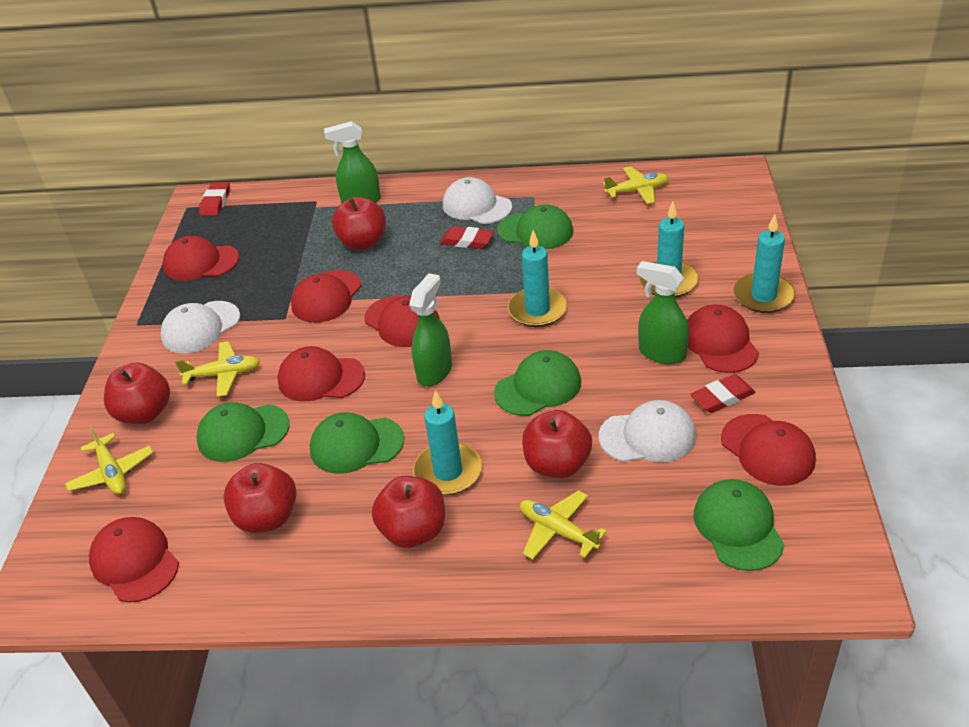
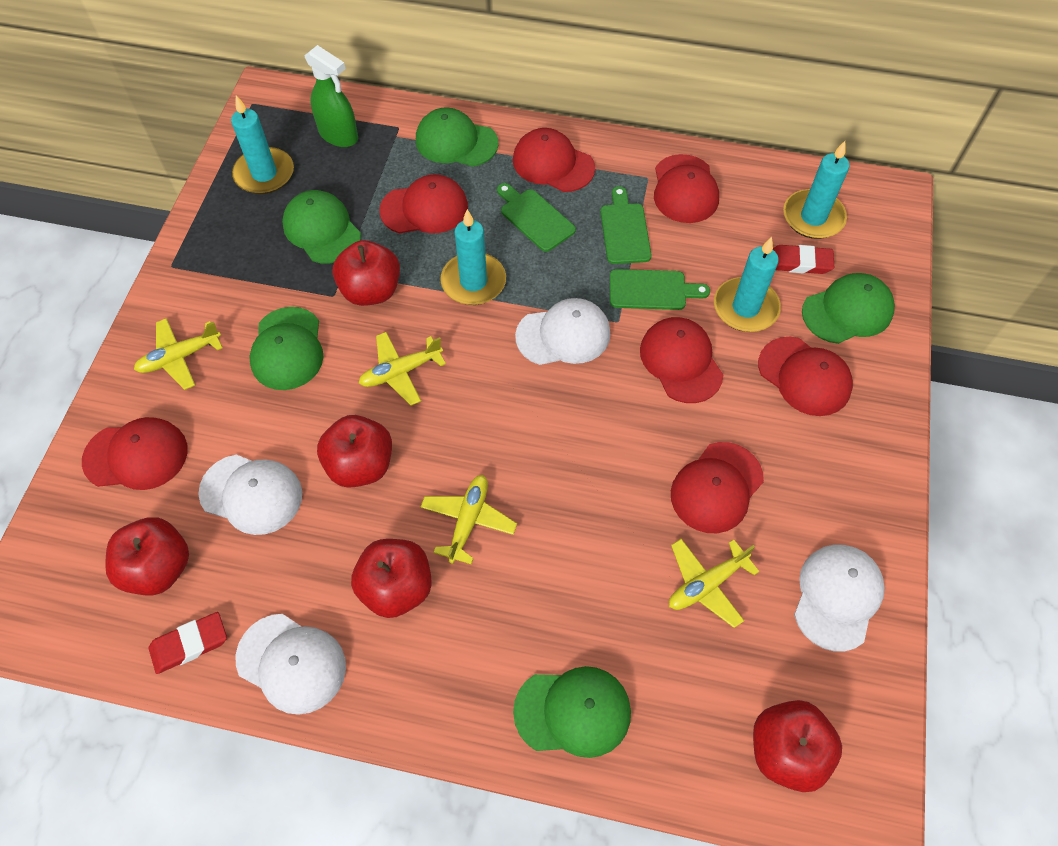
green cutting board: 0 -> 3
green spray bottle: 3 -> 1
red eraser: 3 -> 2
white cap: 3 -> 4

